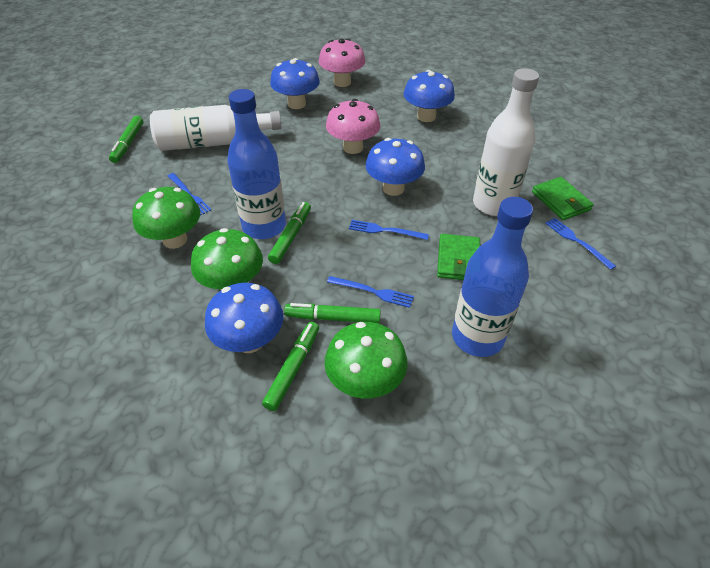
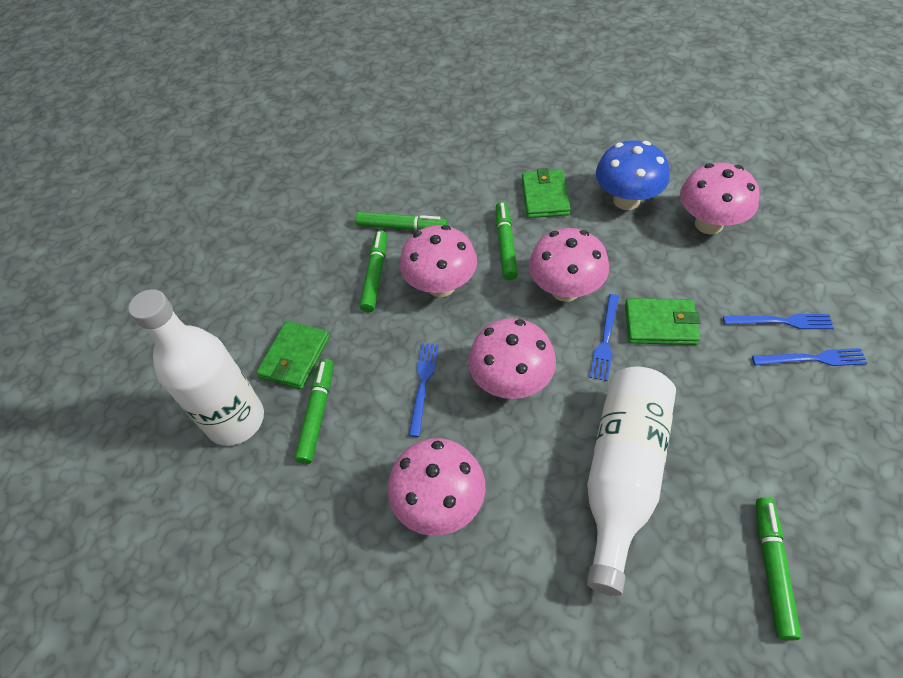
blue bottle: 2 -> 0
blue mushroom: 4 -> 1
green marker: 4 -> 5
green mushroom: 3 -> 0
green wallet: 2 -> 3
pink mushroom: 2 -> 5

